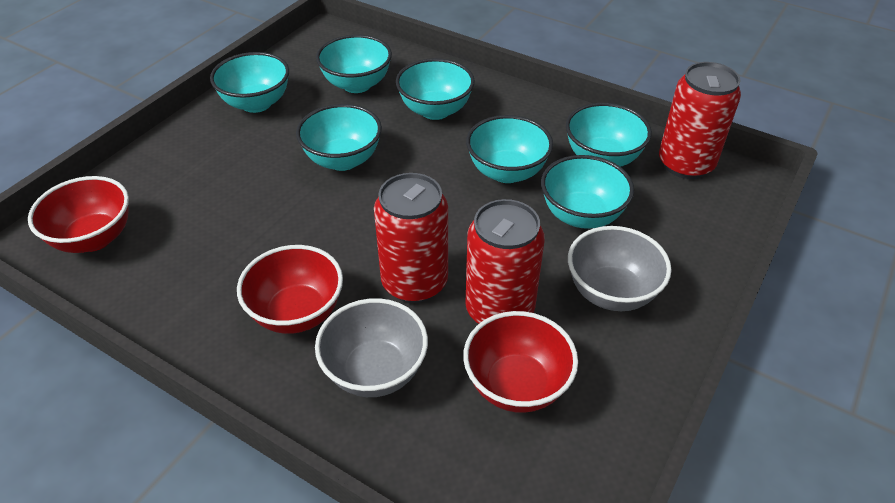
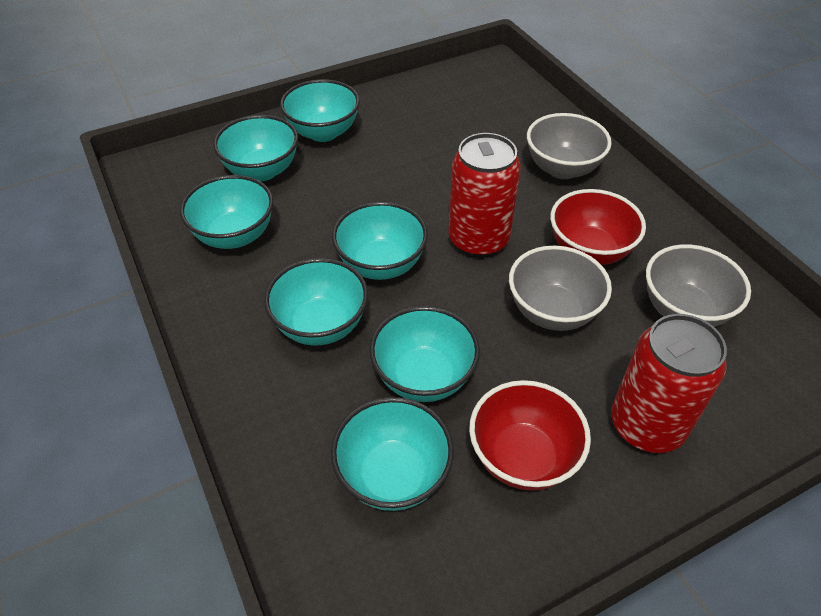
grey bowl: 2 -> 3
red bowl: 3 -> 2
red can: 3 -> 2

